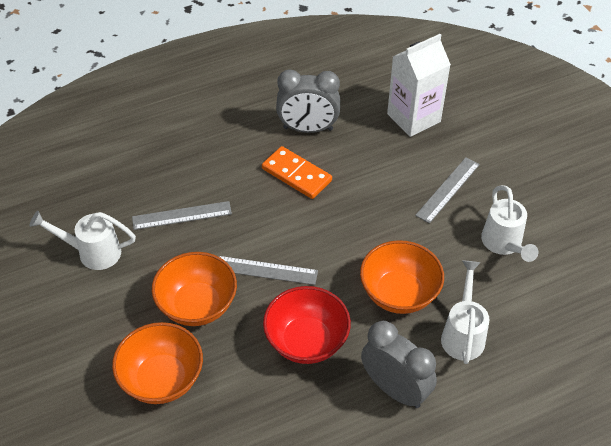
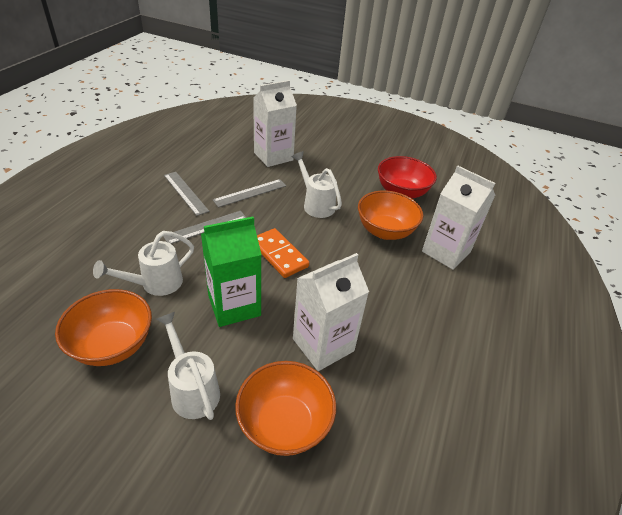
green carton: 0 -> 1
grey clock: 2 -> 0
white carton: 1 -> 3

